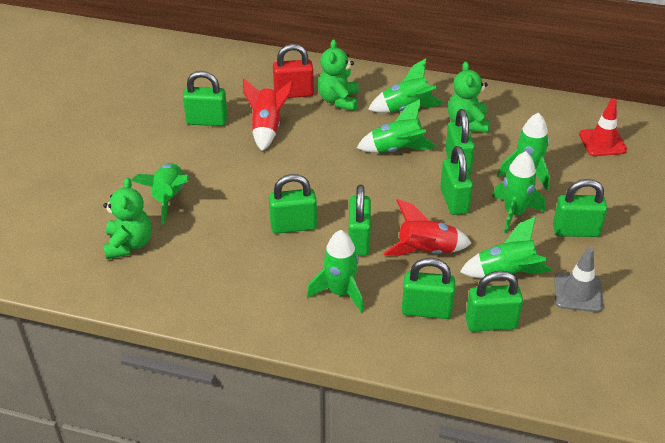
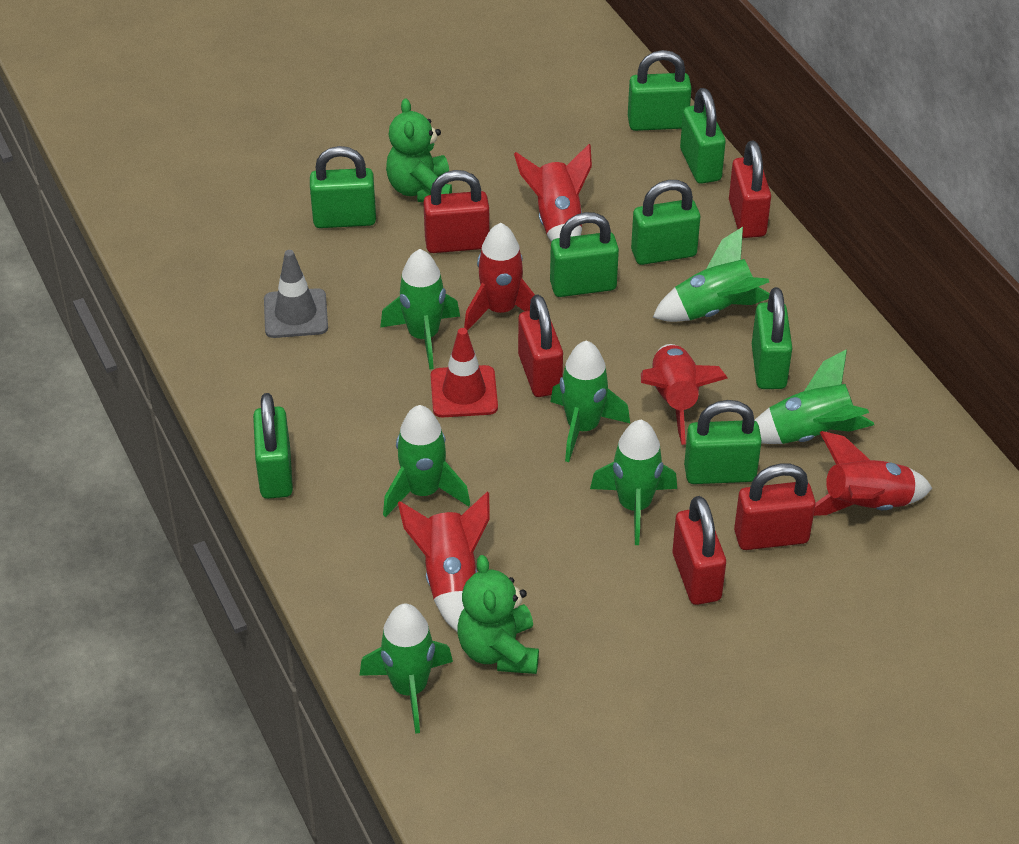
green teddy bear: 3 -> 2
red padlock: 1 -> 5
red rocket: 2 -> 5

